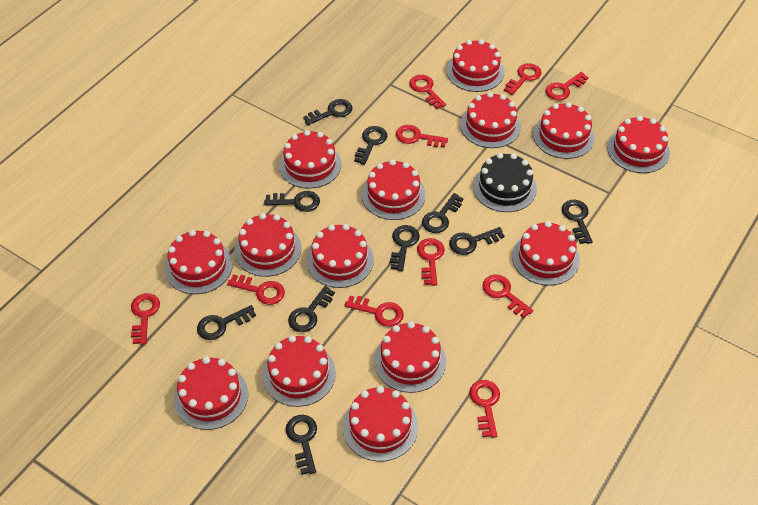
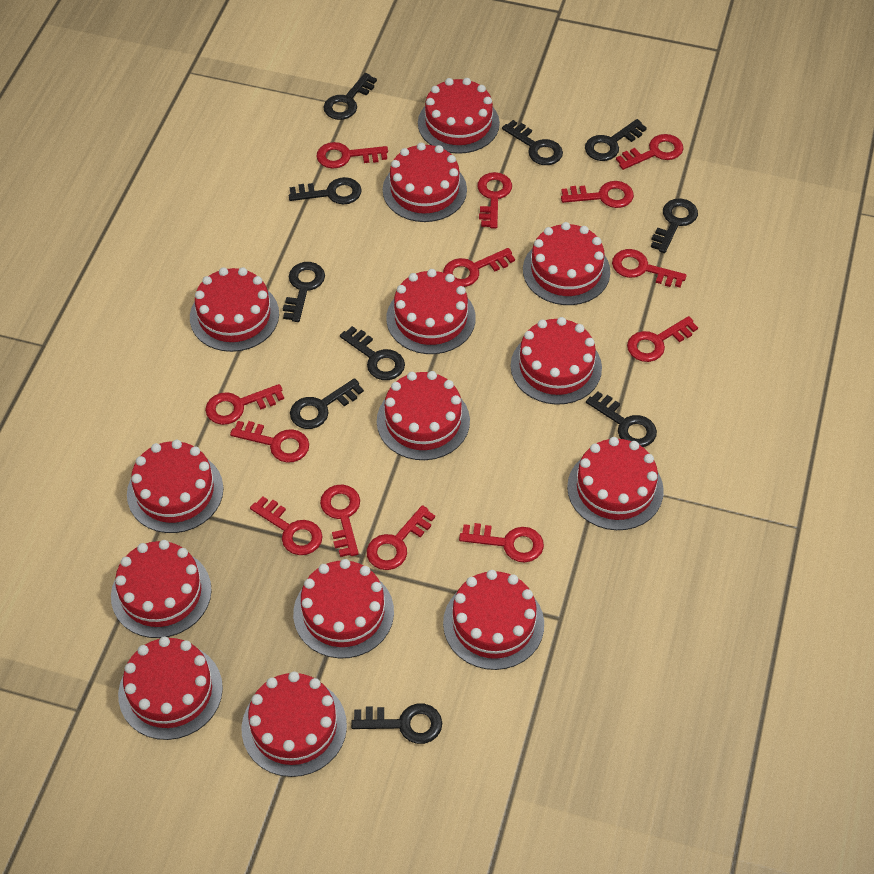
black cake: 1 -> 0
red key: 10 -> 13

